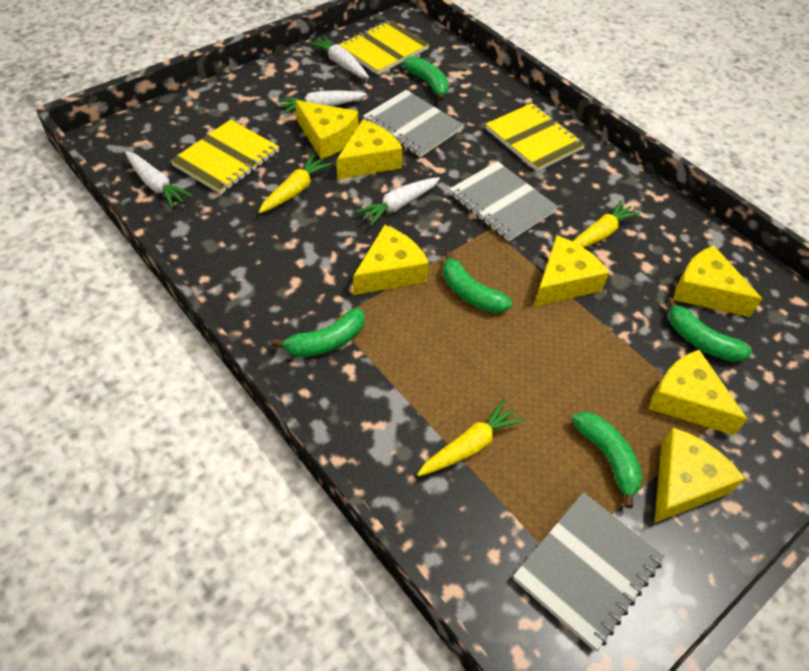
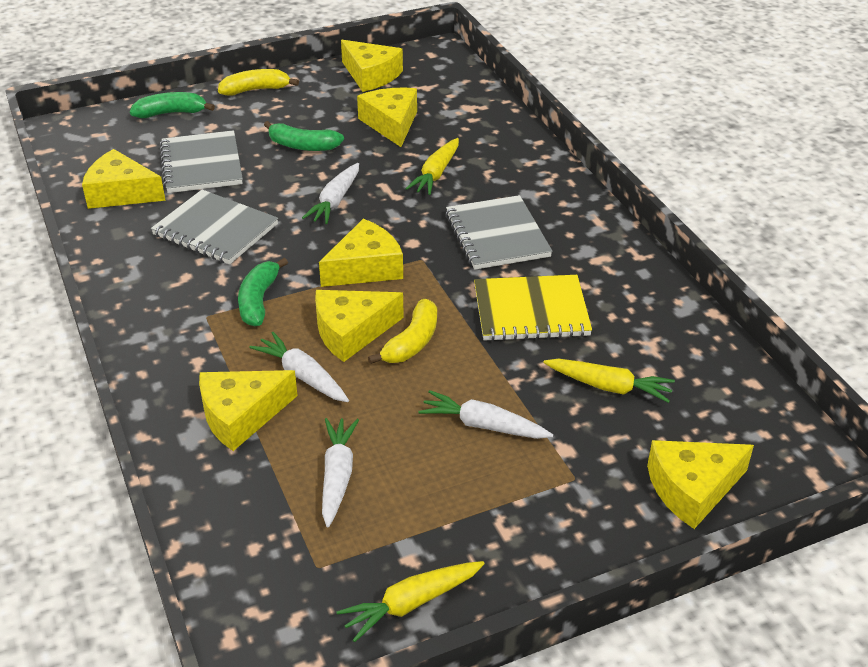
green banana: 5 -> 3
yellow banana: 0 -> 2
yellow notebook: 3 -> 1

